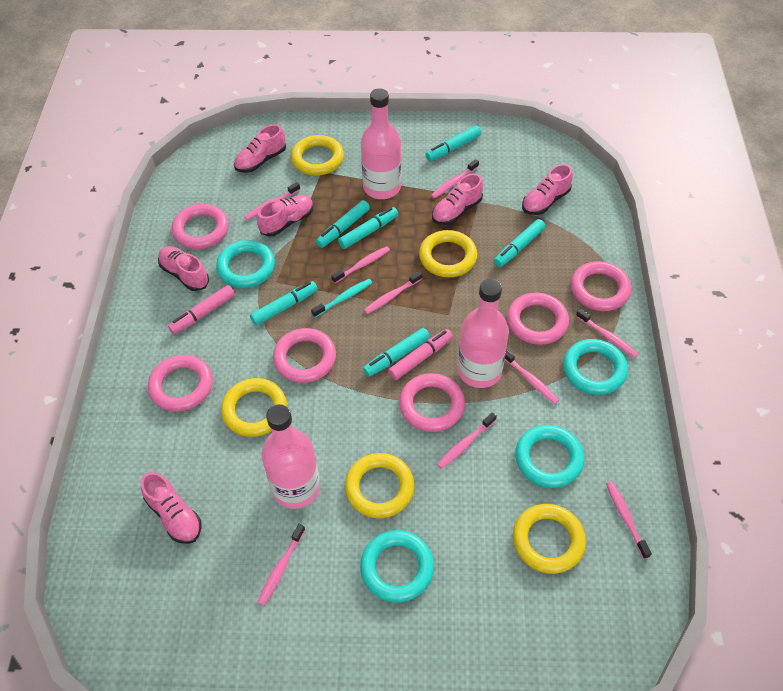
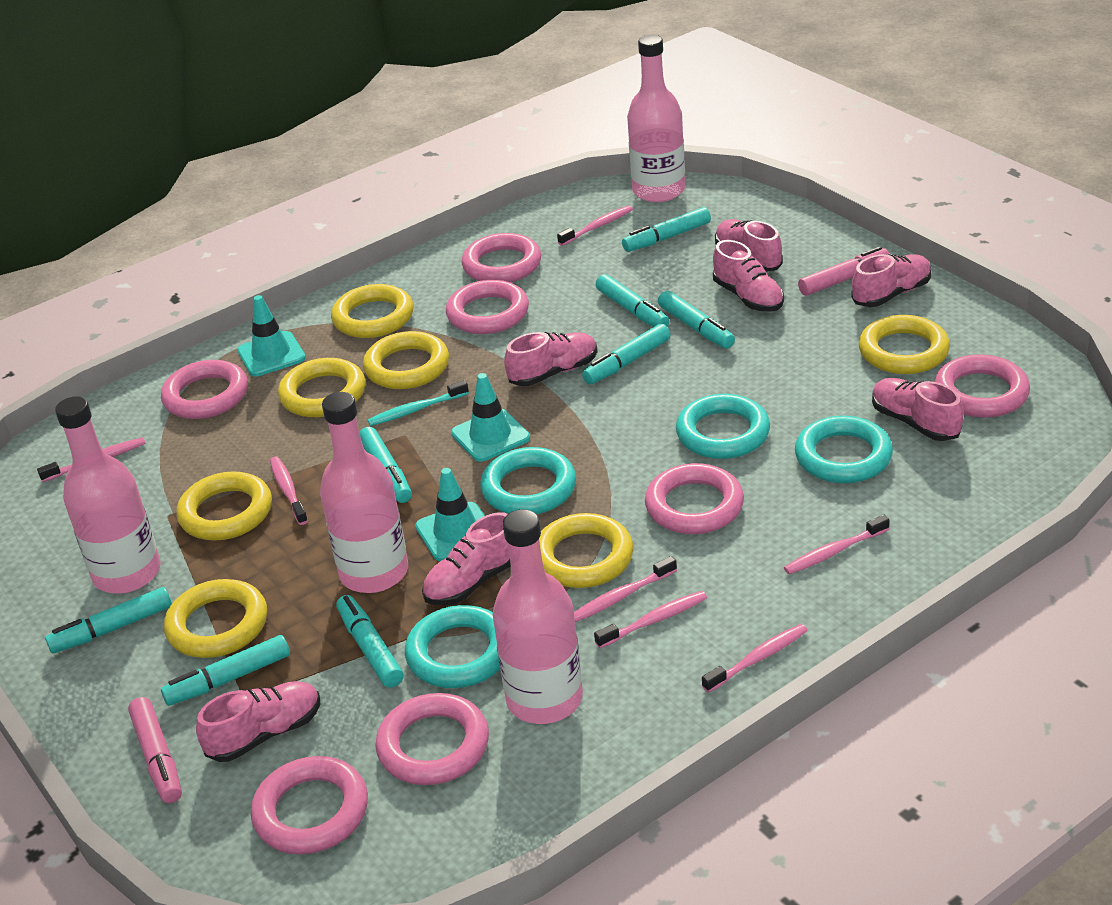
pink bottle: 3 -> 4
pink ring: 6 -> 7
pink shoe: 6 -> 7
pink toothbrush: 9 -> 7
turquoise marker: 6 -> 8
turquoise traffic cone: 0 -> 3
yellow ring: 5 -> 7

